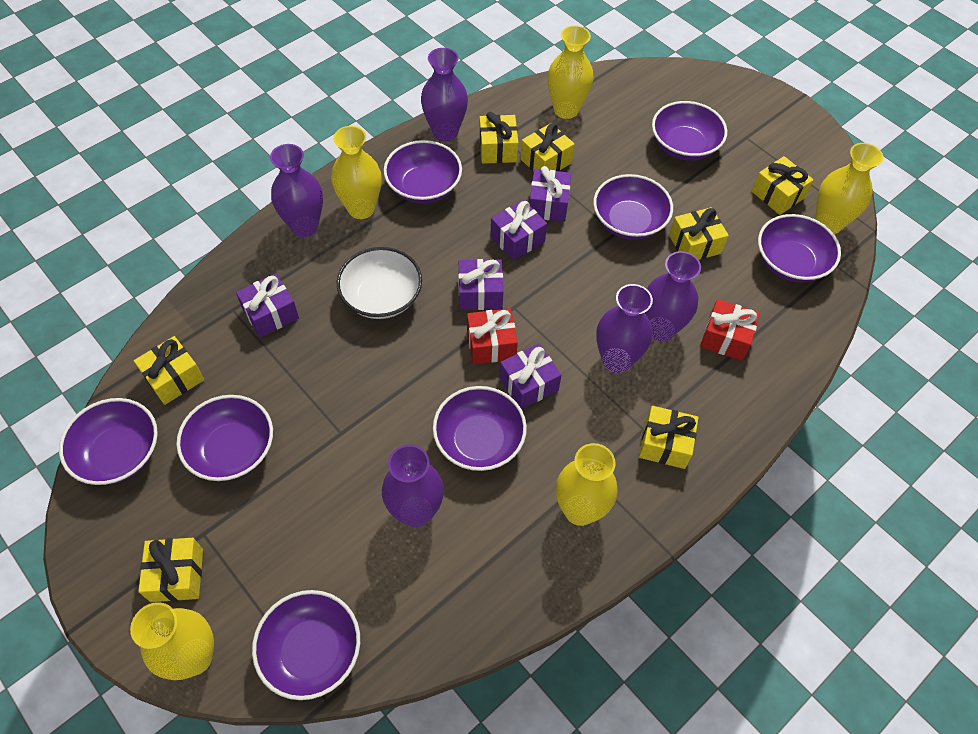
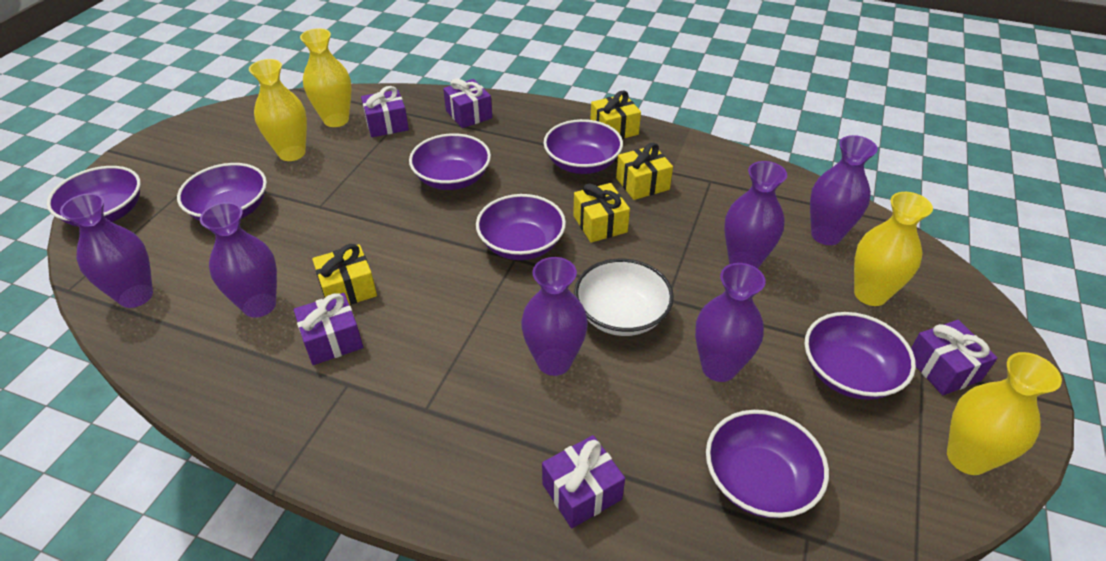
purple bowl: 8 -> 7
purple vase: 5 -> 6
red gift: 2 -> 0
yellow gift: 7 -> 4
yellow vase: 5 -> 4

